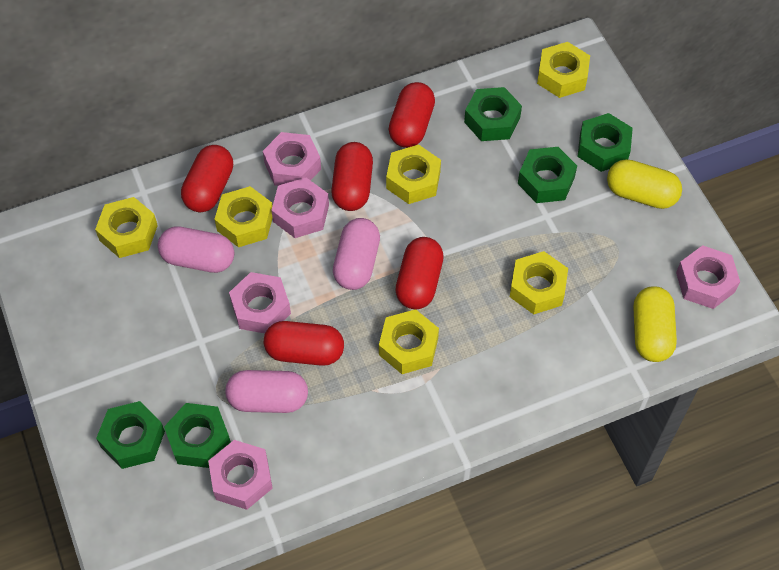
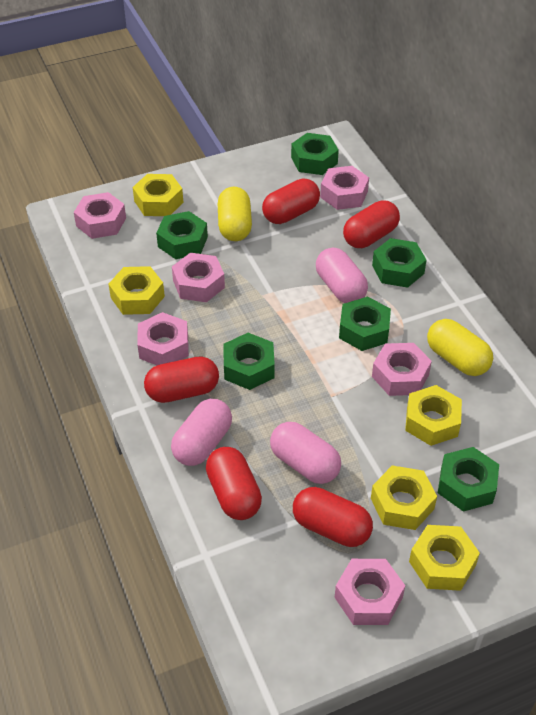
green nut: 5 -> 6
pink nut: 5 -> 6
yellow nut: 6 -> 5

